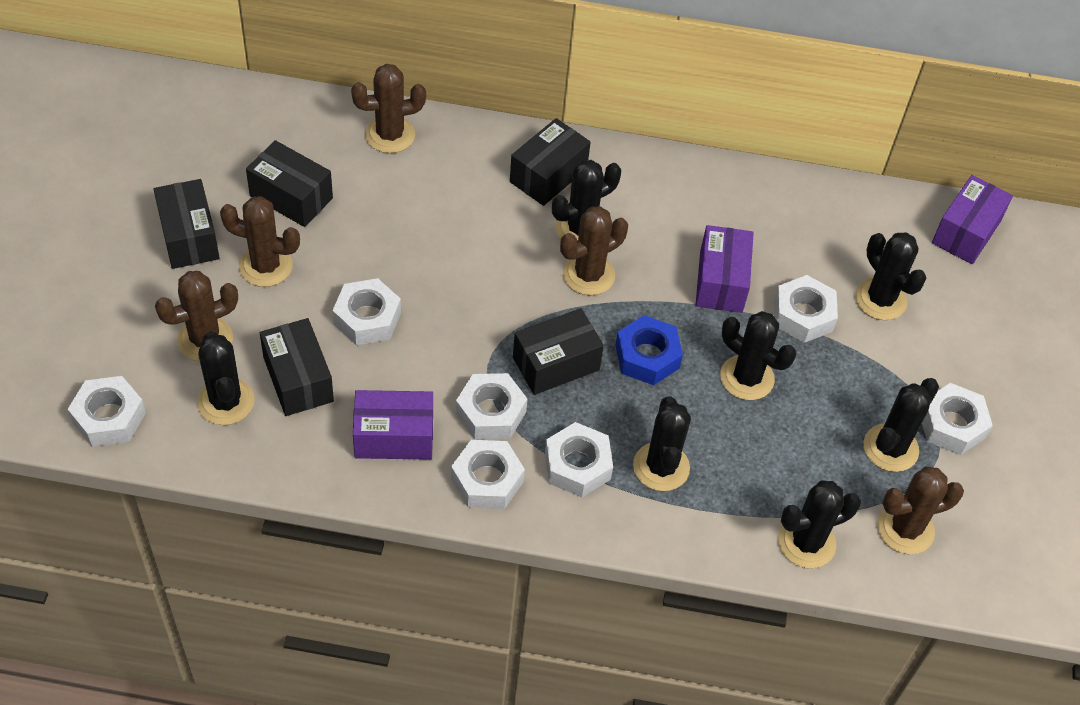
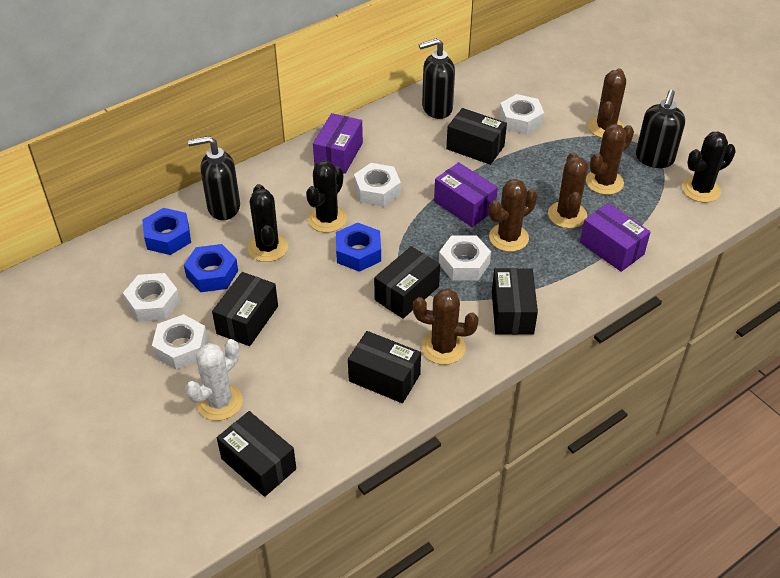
black box: 5 -> 6
black cactus: 7 -> 3
black soap dispenser: 0 -> 3
blue nut: 1 -> 3
white cactus: 0 -> 1
white nut: 7 -> 5

